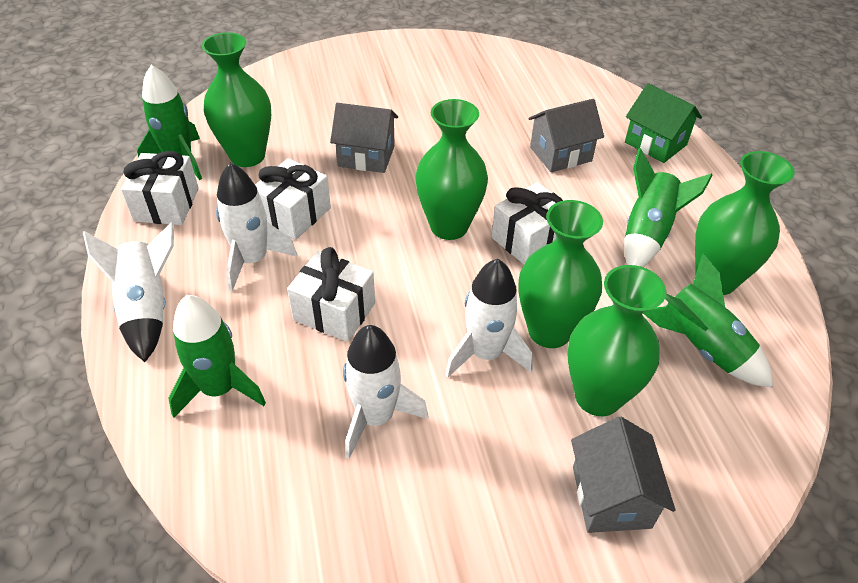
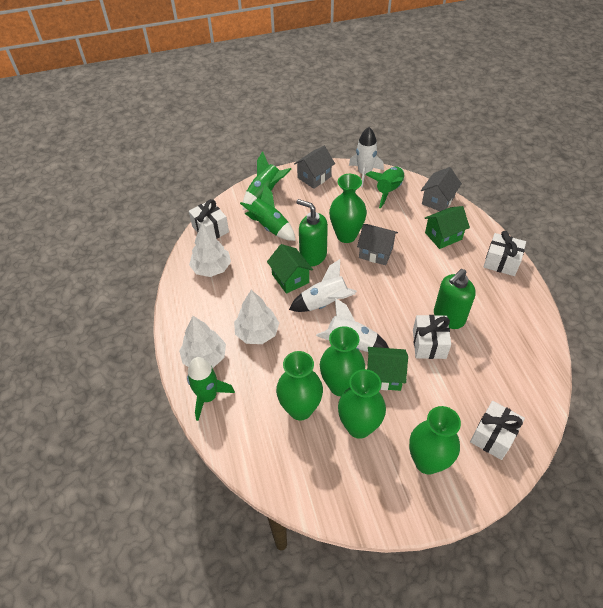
green house: 1 -> 3
green soap dispenser: 0 -> 2
white rocket: 4 -> 3
white tree: 0 -> 3

